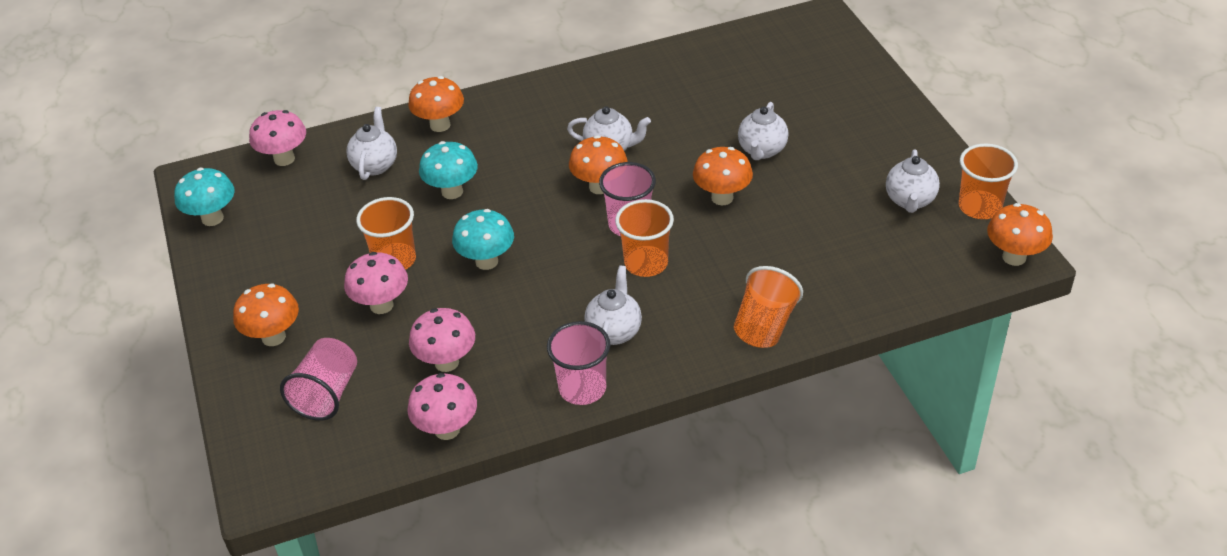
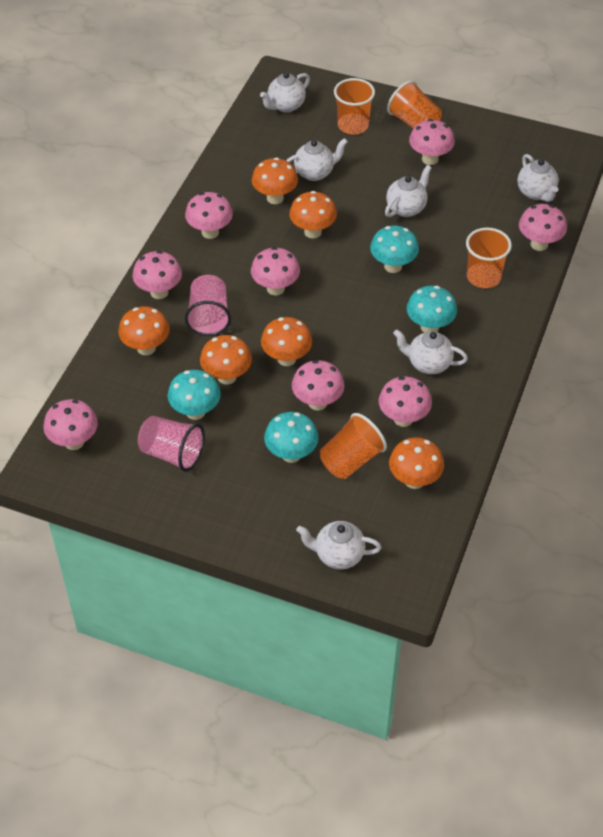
orange mushroom: 5 -> 6
pink cup: 3 -> 2
pink mushroom: 4 -> 8
turquoise mushroom: 3 -> 4
white teapot: 5 -> 6

